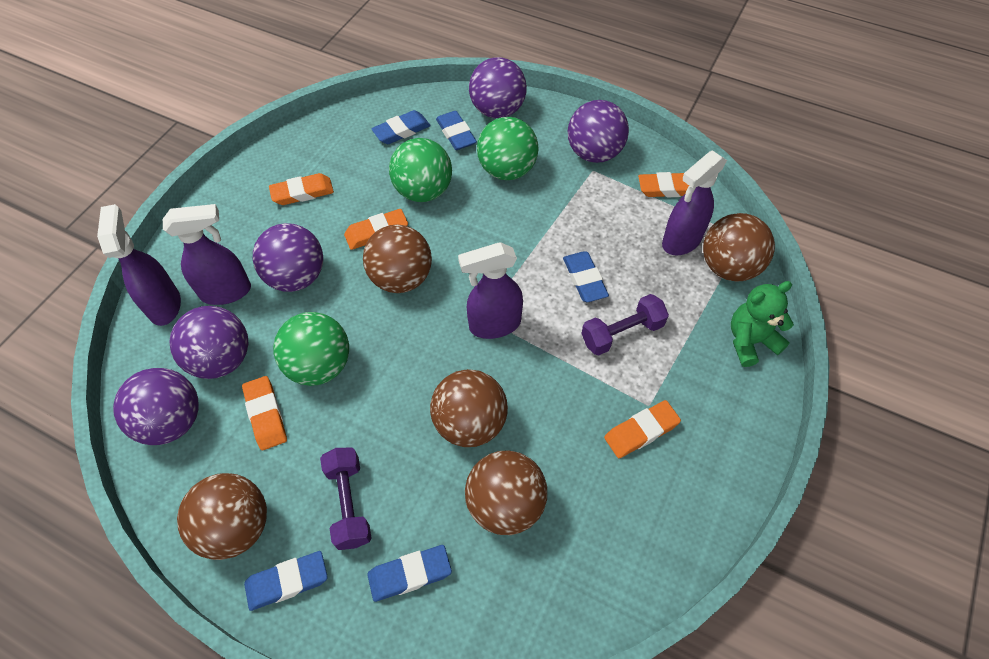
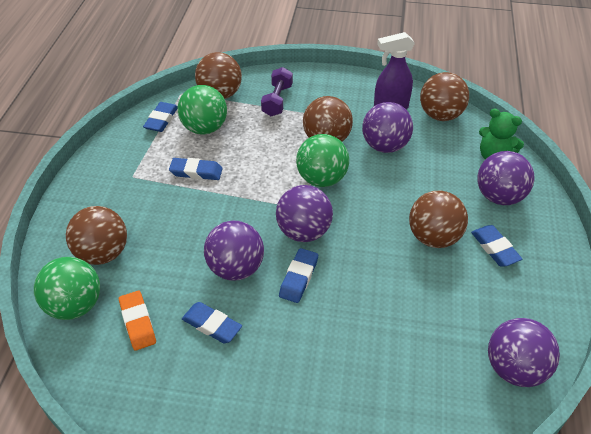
orange eraser: 5 -> 1
purple dumbbell: 2 -> 1
purple spray bottle: 4 -> 1

